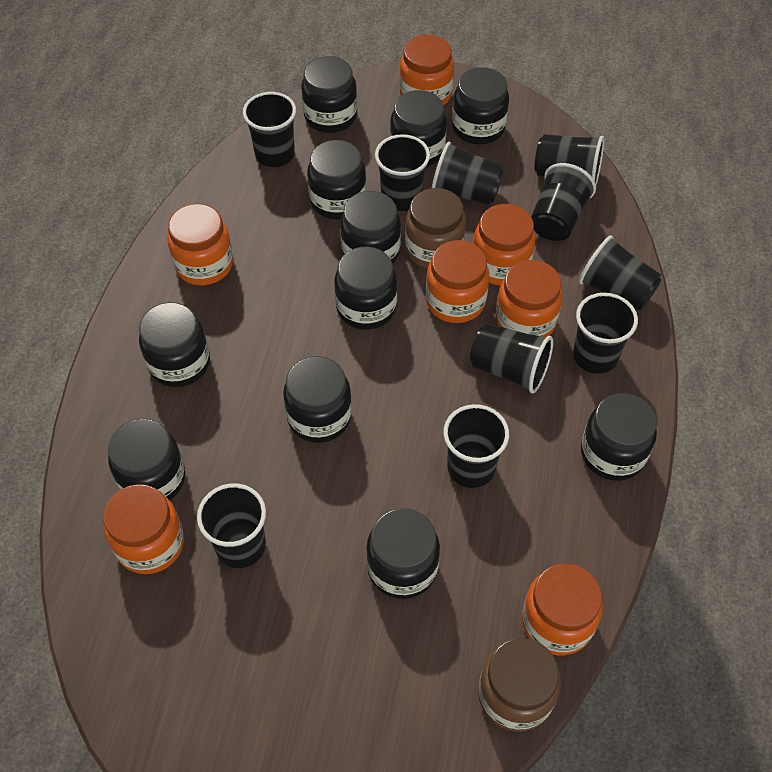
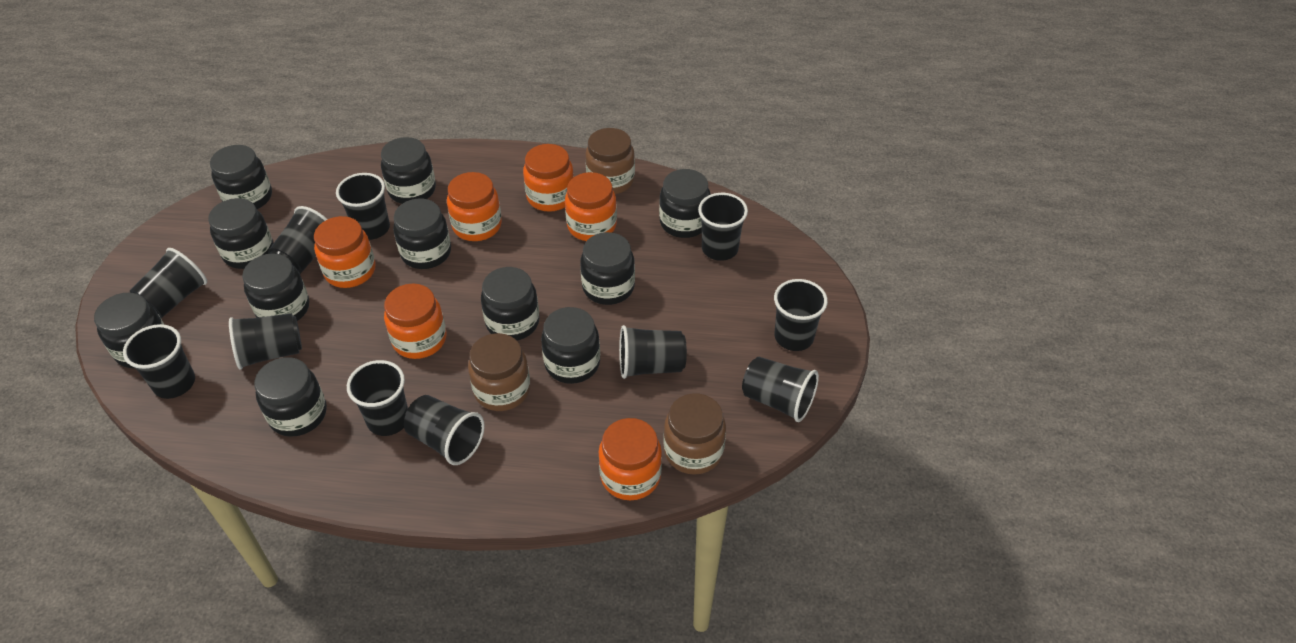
black cup: 10 -> 11
brown jar: 2 -> 3
orange jar: 7 -> 6

